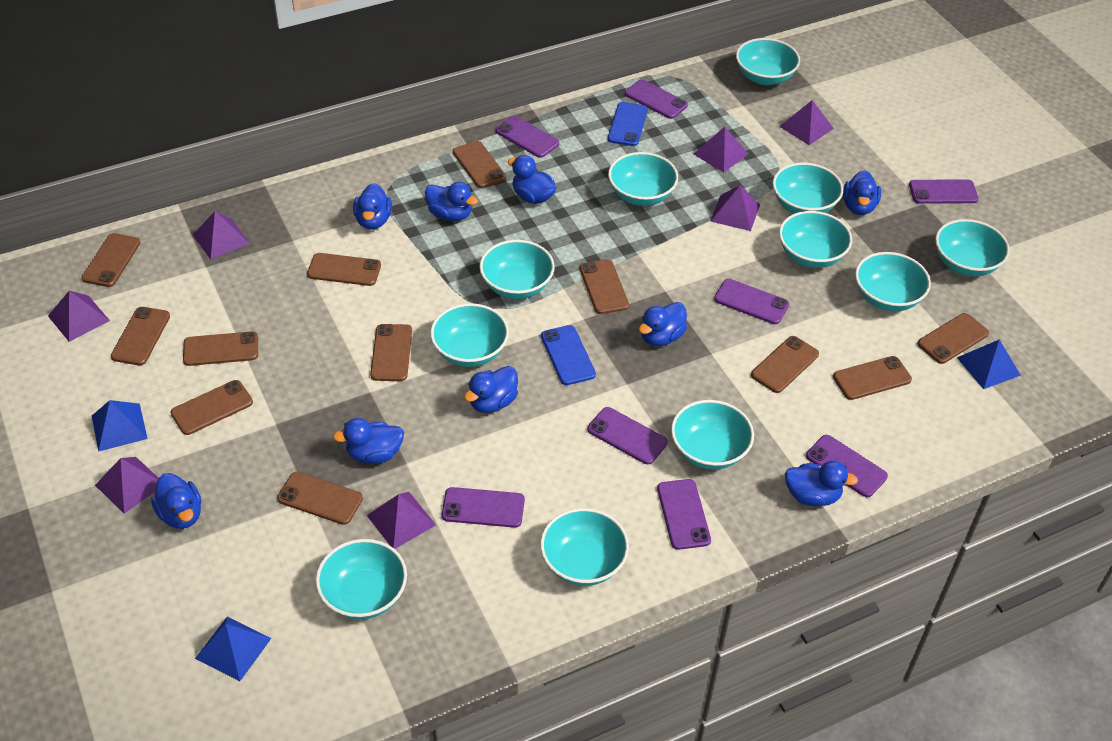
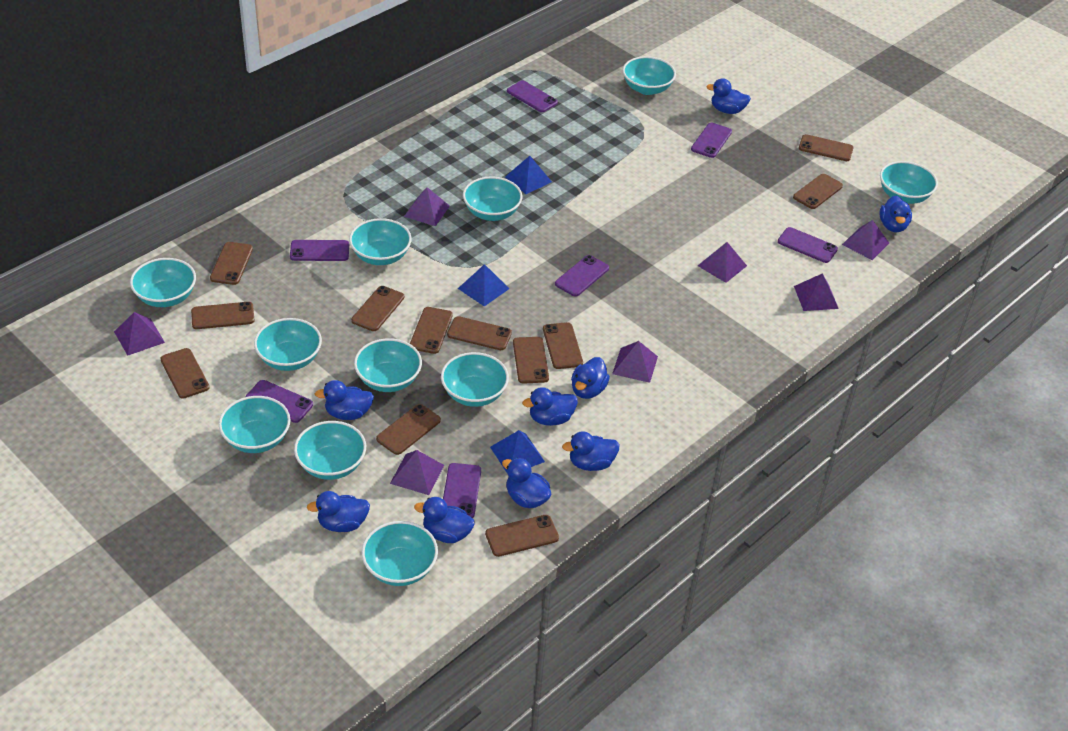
blue phone: 2 -> 0
purple phone: 8 -> 7

